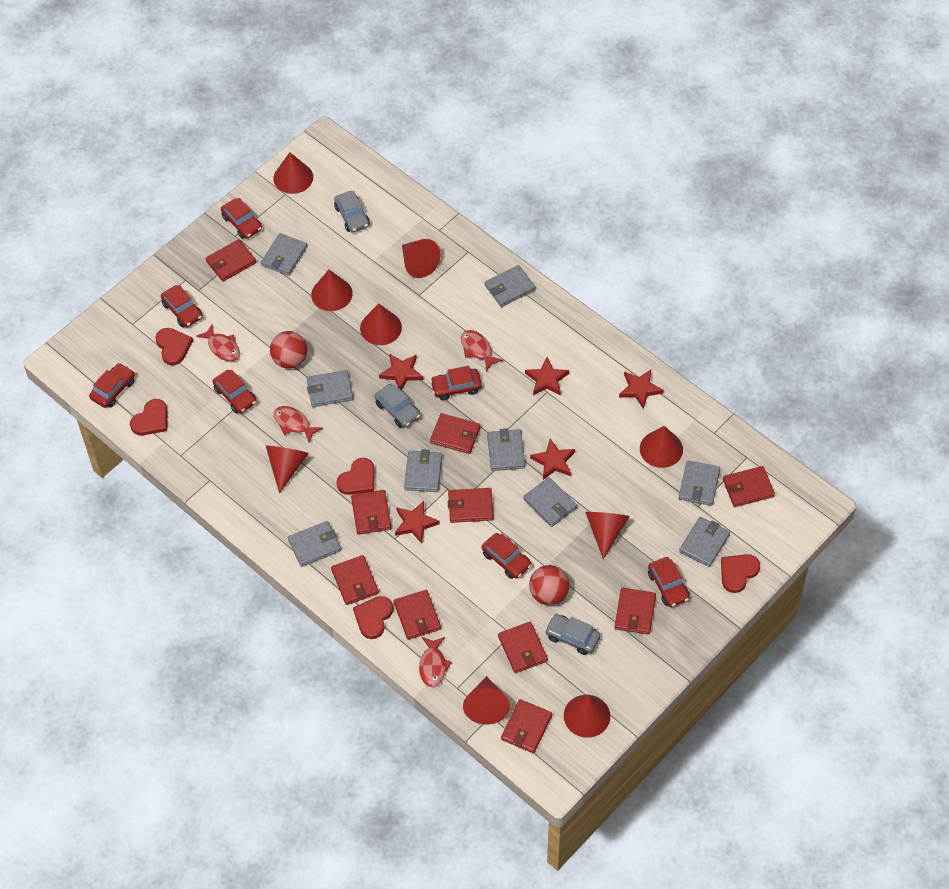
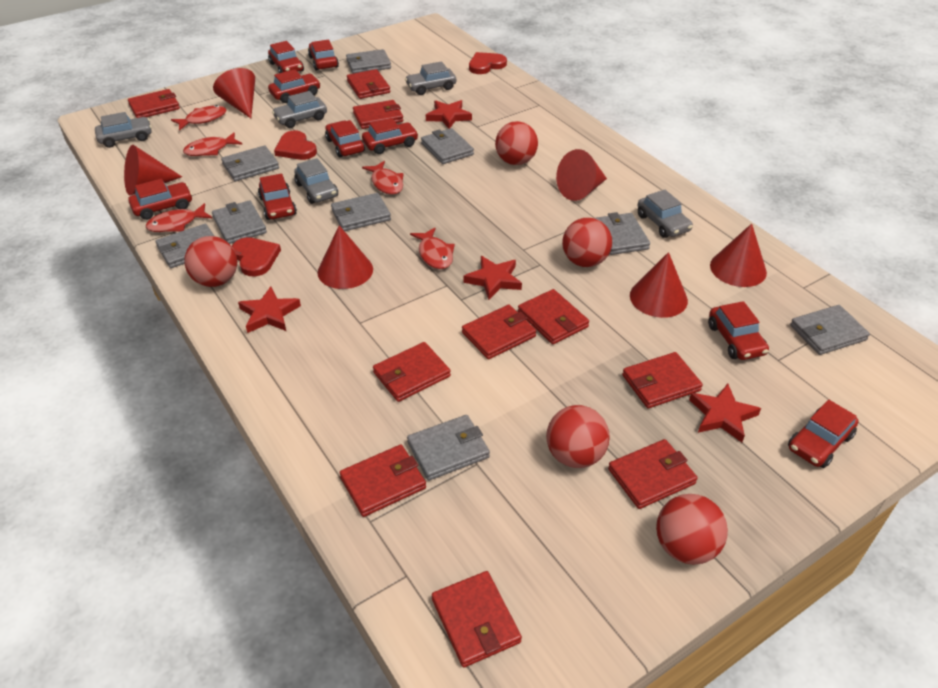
grey car: 3 -> 5
red ball: 2 -> 5
red car: 7 -> 9
red cone: 9 -> 6
red fish: 4 -> 5
red heart: 5 -> 3
red star: 5 -> 4

